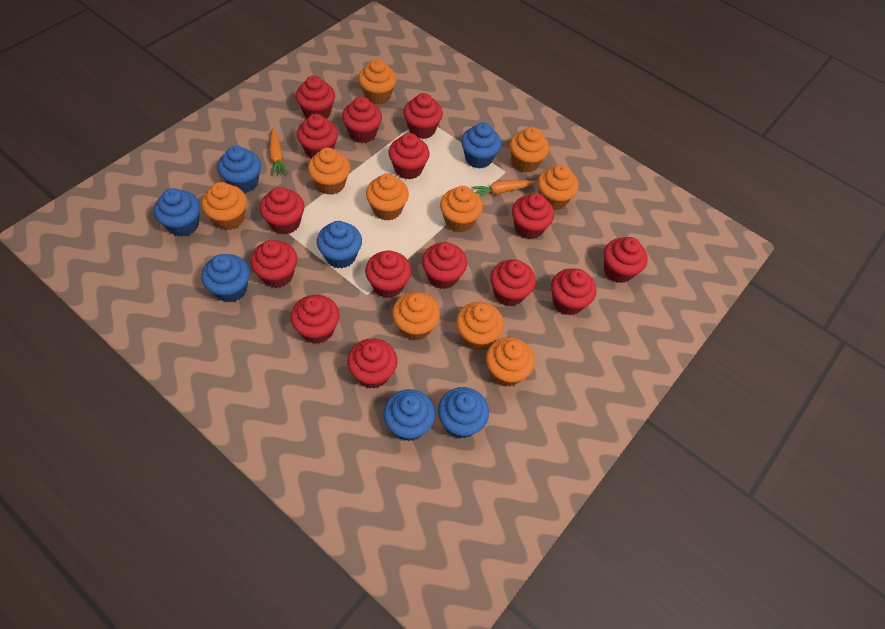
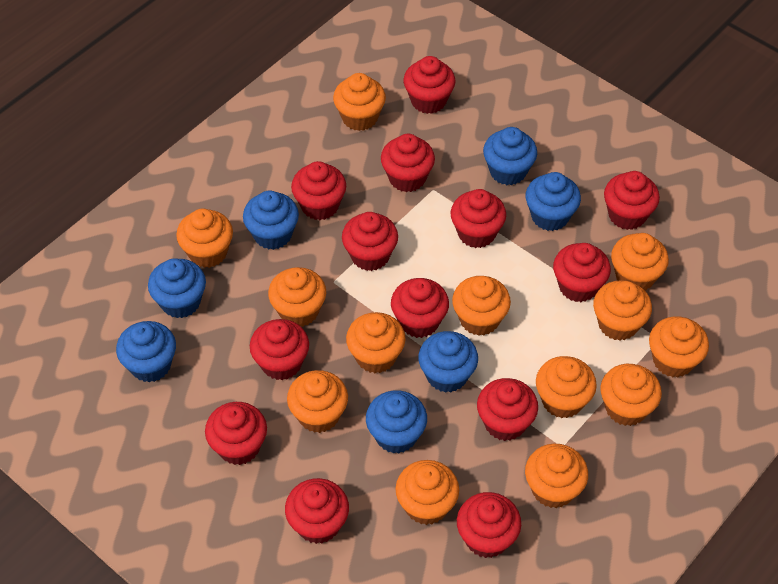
orange carrot: 2 -> 0
orange cupcake: 10 -> 13
red cupcake: 15 -> 13

